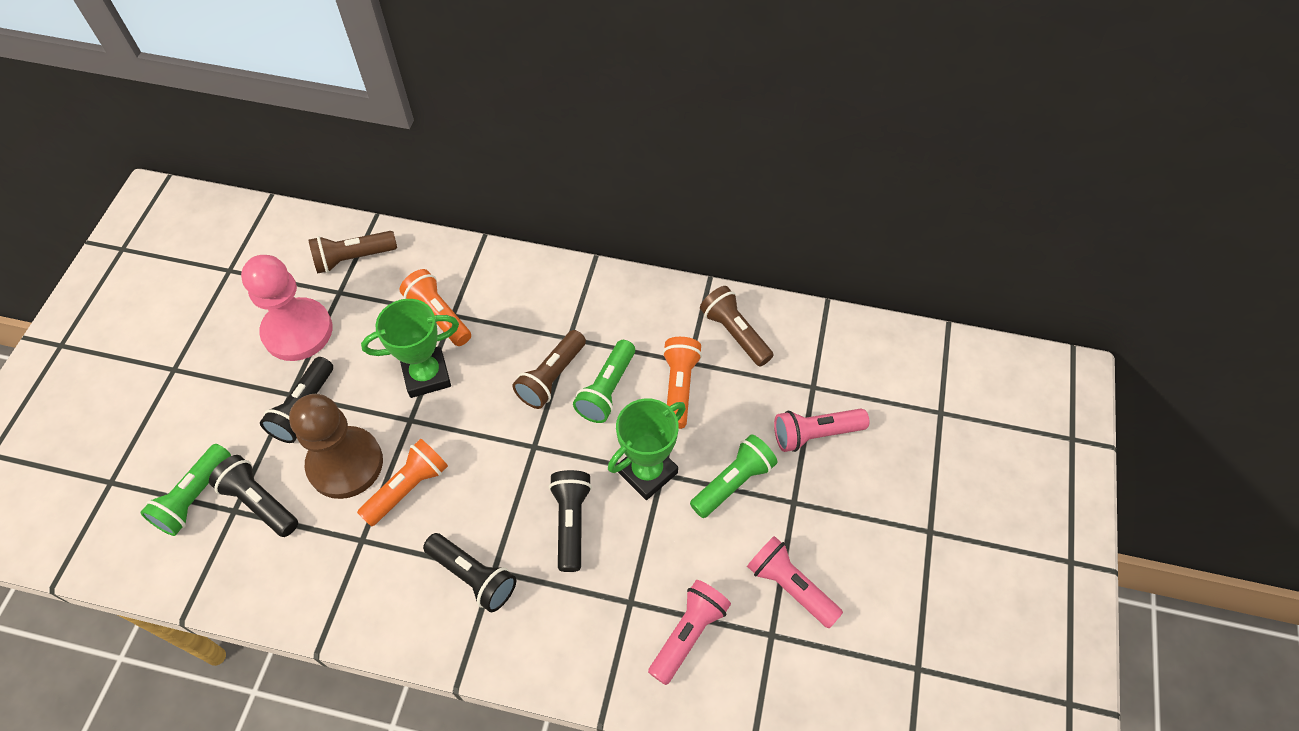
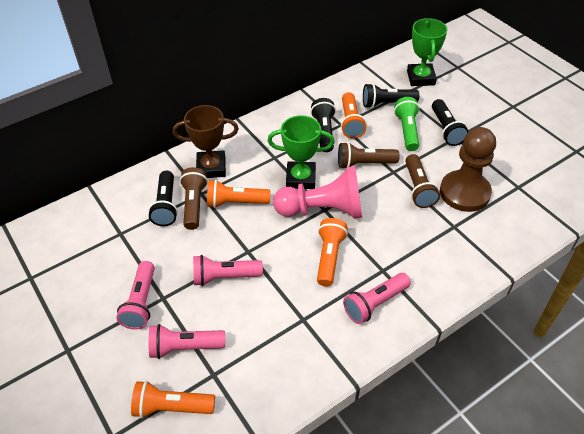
brown trophy: 0 -> 1
green flashlight: 3 -> 1
orange flashlight: 3 -> 4
pink flashlight: 3 -> 4

